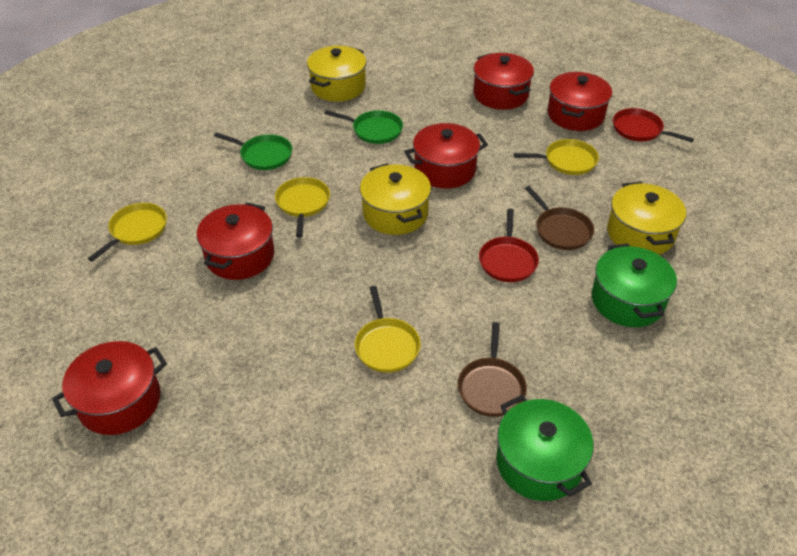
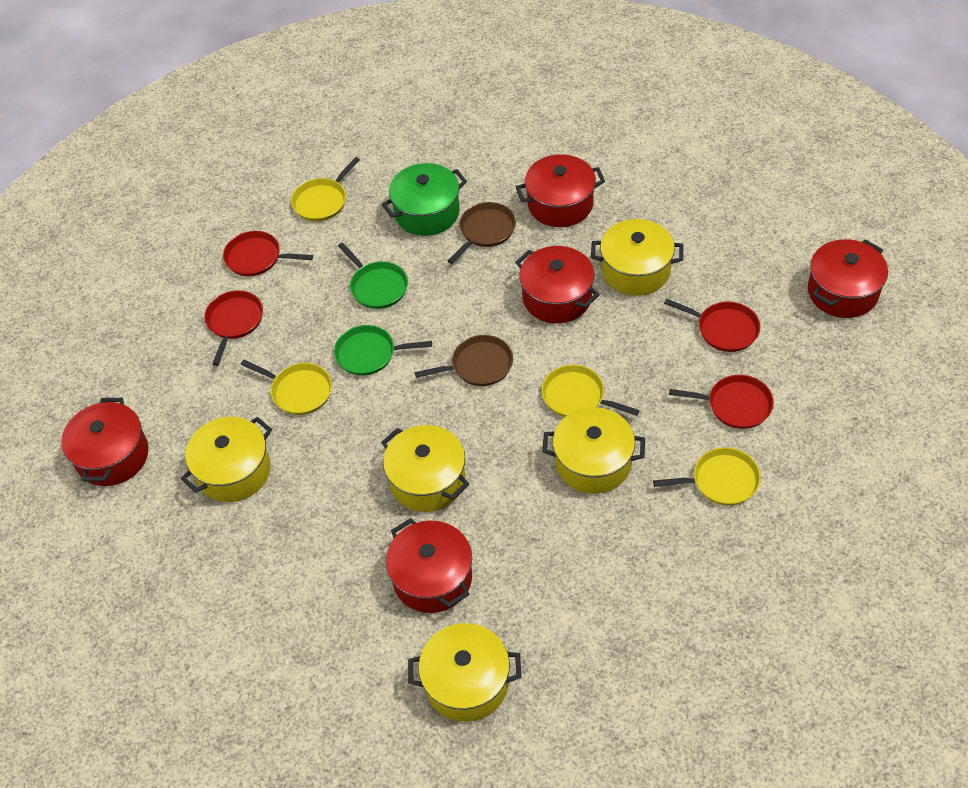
green pot: 2 -> 1
red pan: 2 -> 4
yellow pot: 3 -> 5

